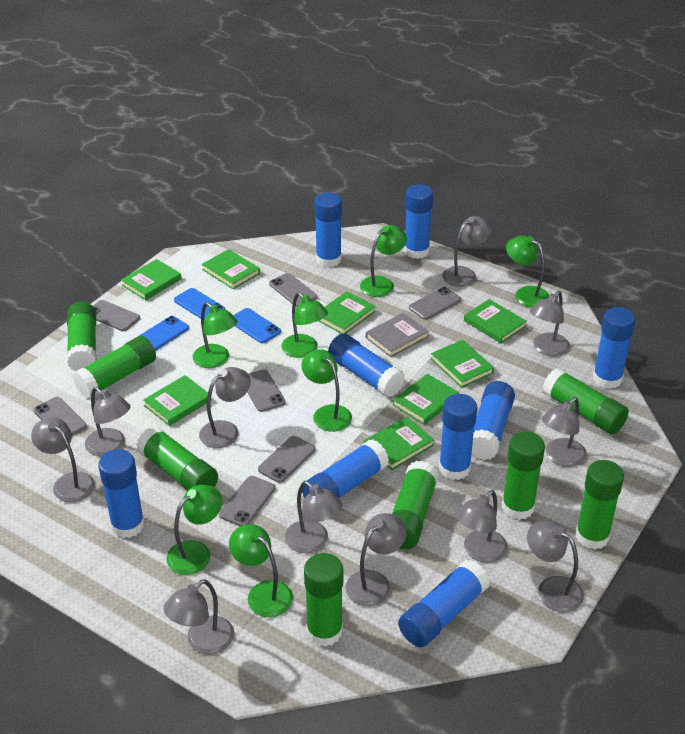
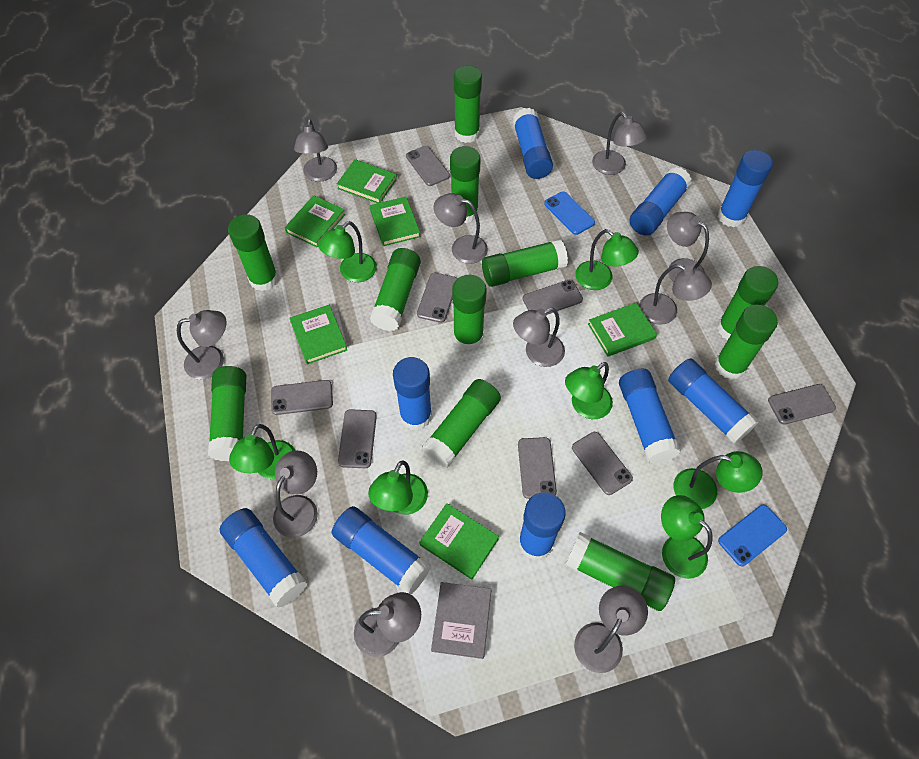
blue phone: 3 -> 2
green book: 8 -> 6
green glue stick: 8 -> 11
grey lamp: 11 -> 10
grey phone: 7 -> 8

